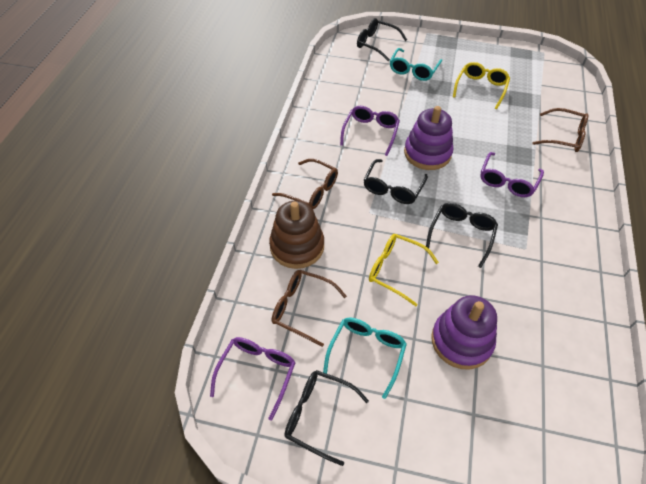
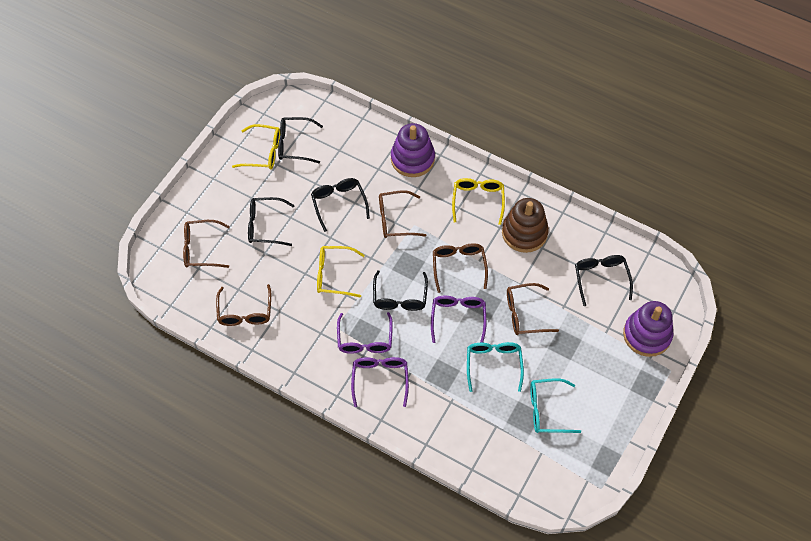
black glasses: 4 -> 5
brown glasses: 3 -> 5
yellow glasses: 2 -> 3

